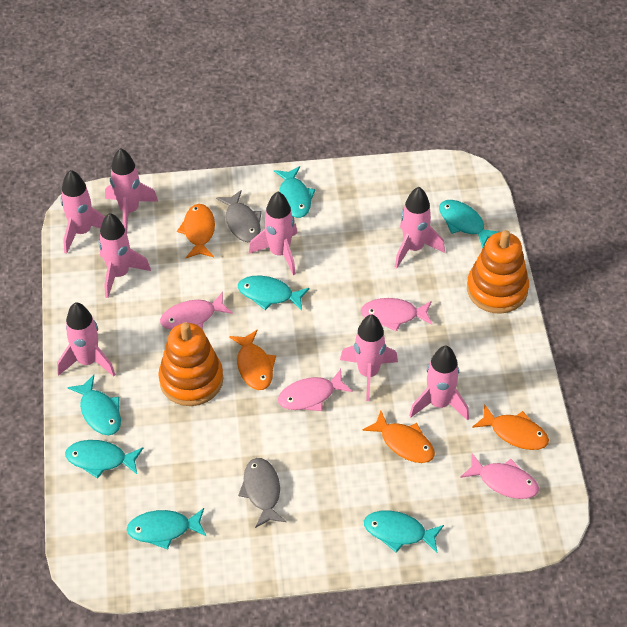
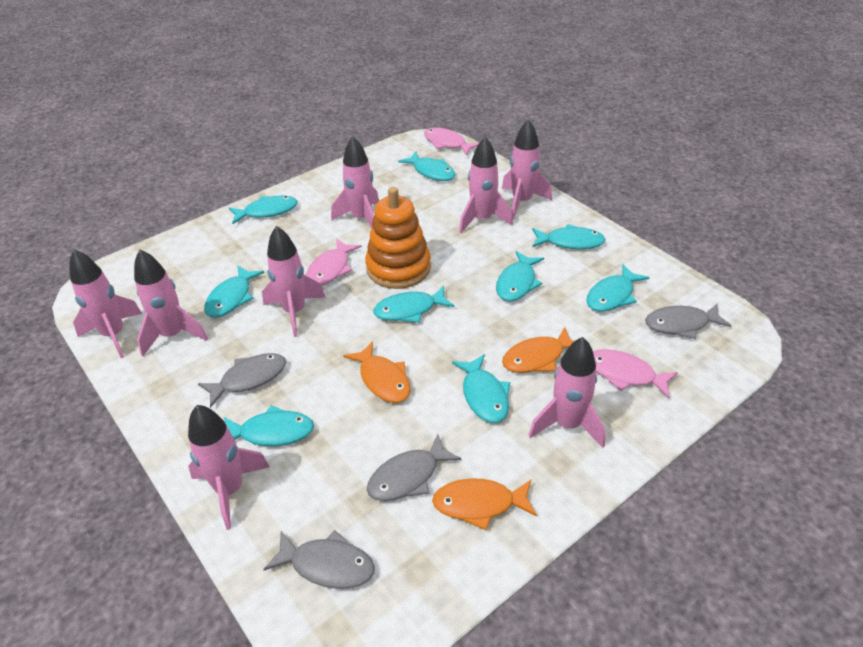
grey fish: 2 -> 4
orange fish: 4 -> 3
orange stacking toy: 2 -> 1
pink fish: 4 -> 3
turquoise fish: 7 -> 9

